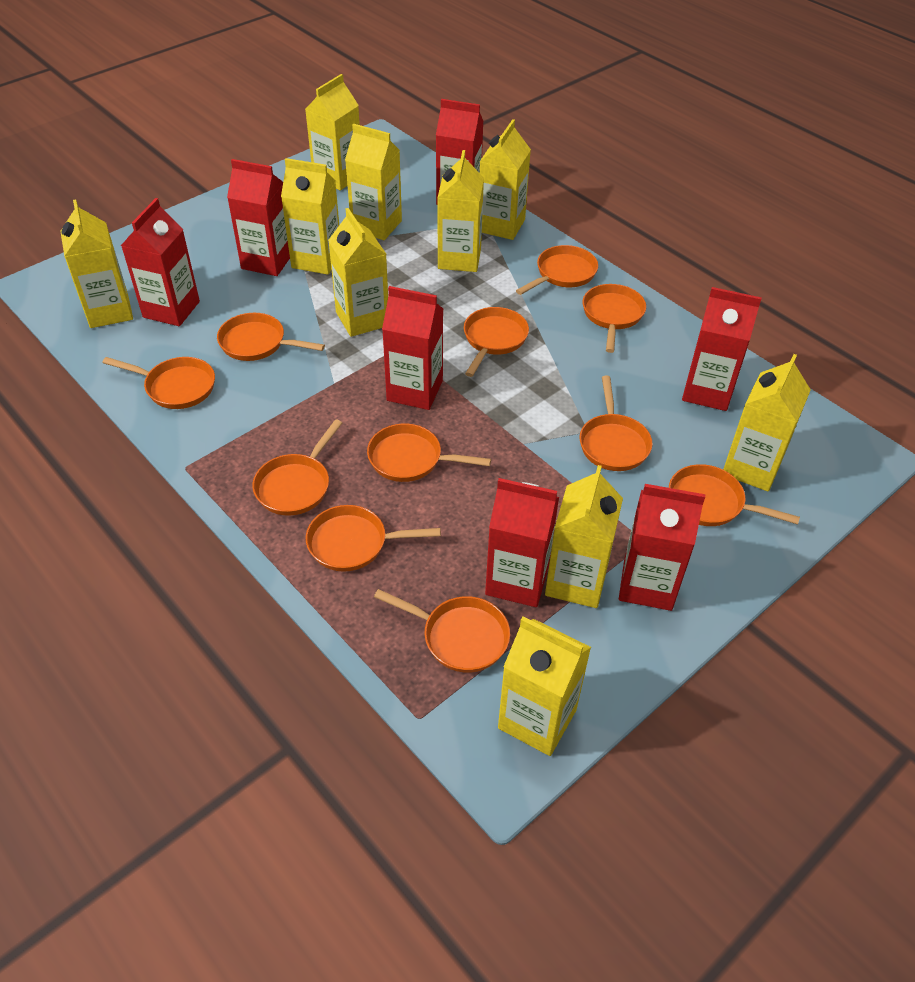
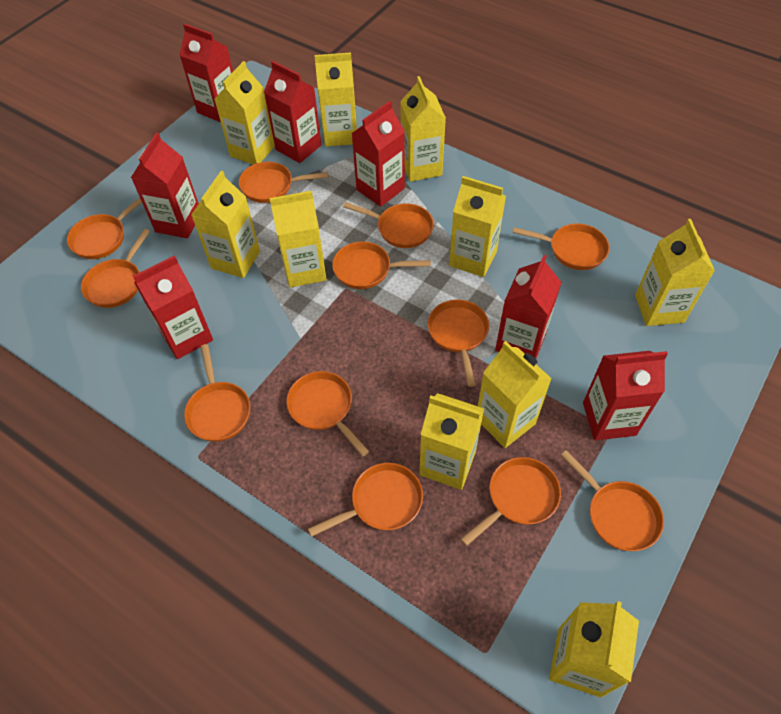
orange pan: 11 -> 12

